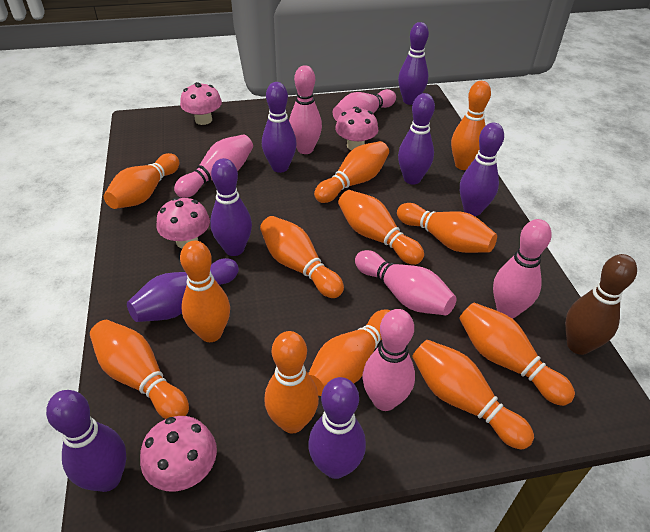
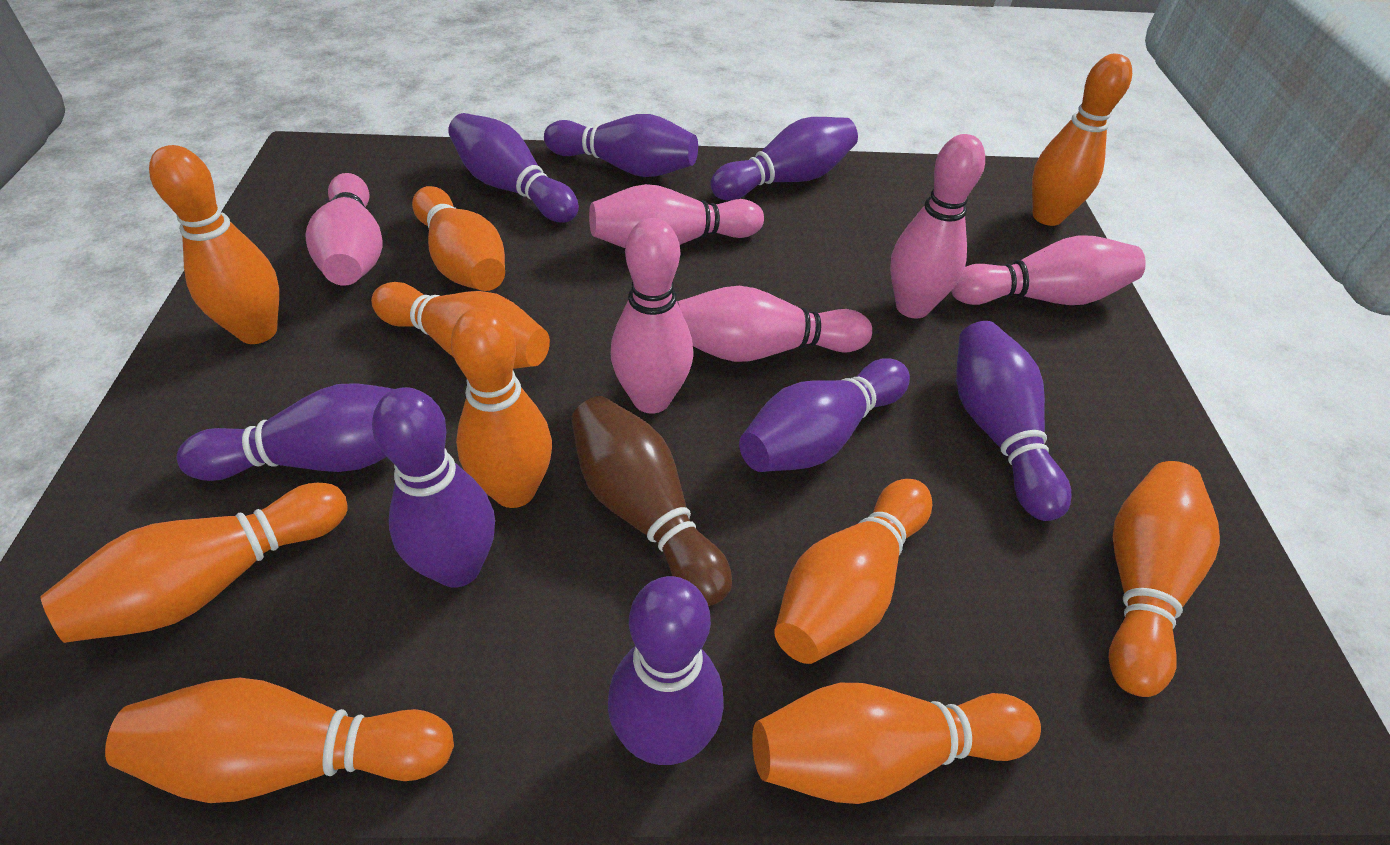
orange bowling pin: 12 -> 10
pink mushroom: 4 -> 0

